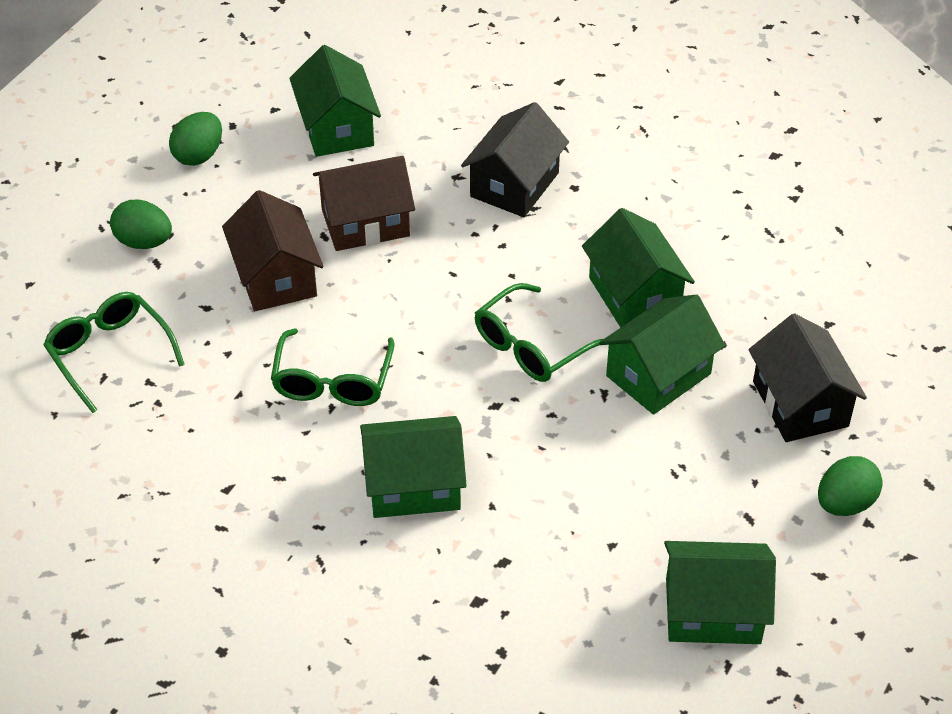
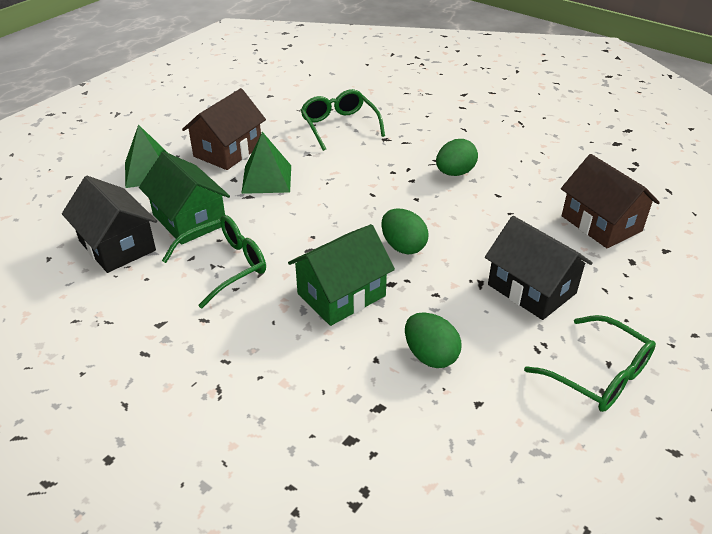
green house: 5 -> 2
green pyramid: 0 -> 2

